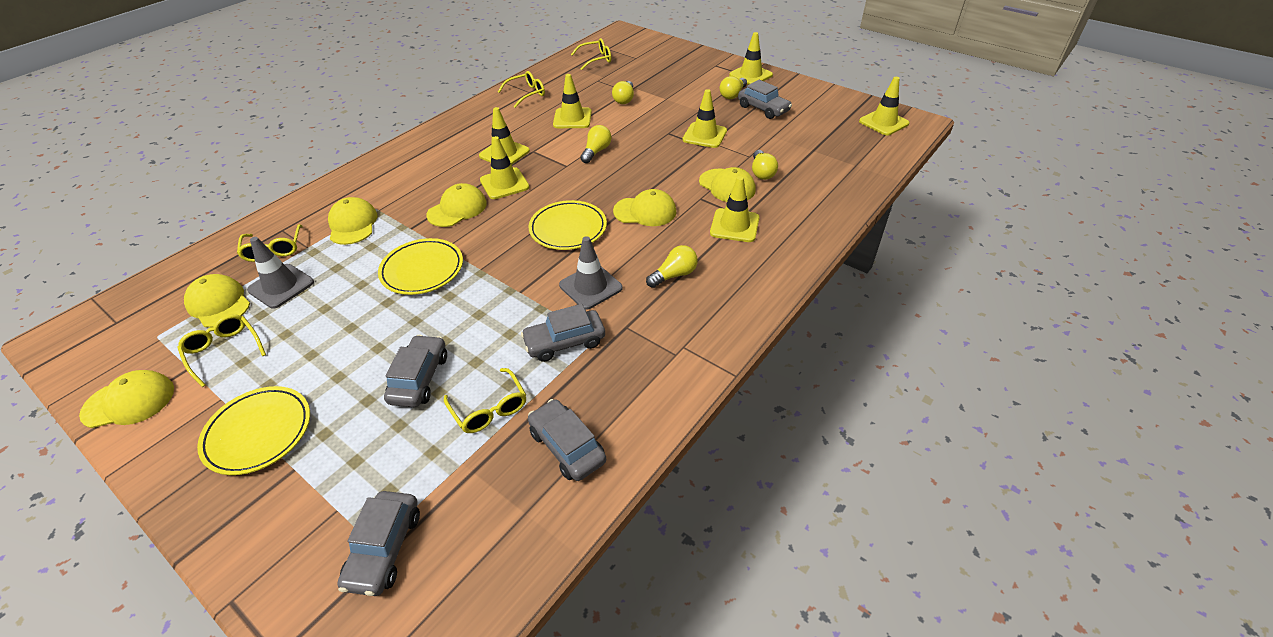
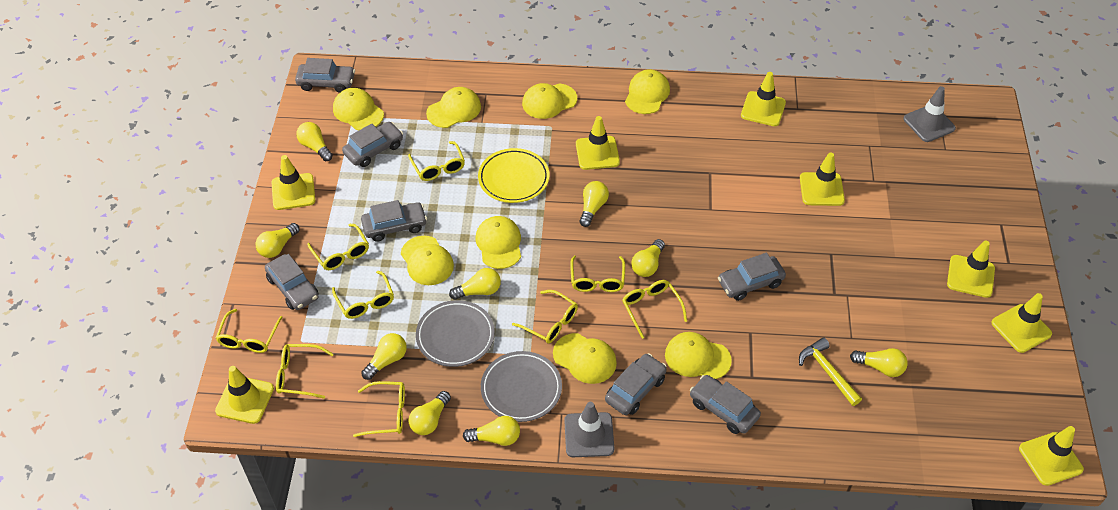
grey car: 5 -> 7
grey plate: 0 -> 2
yellow cap: 6 -> 8
yellow glasses: 5 -> 9
yellow hammer: 0 -> 1
yellow light bulb: 5 -> 9
yellow plate: 3 -> 1
yellow traffic cone: 7 -> 8

